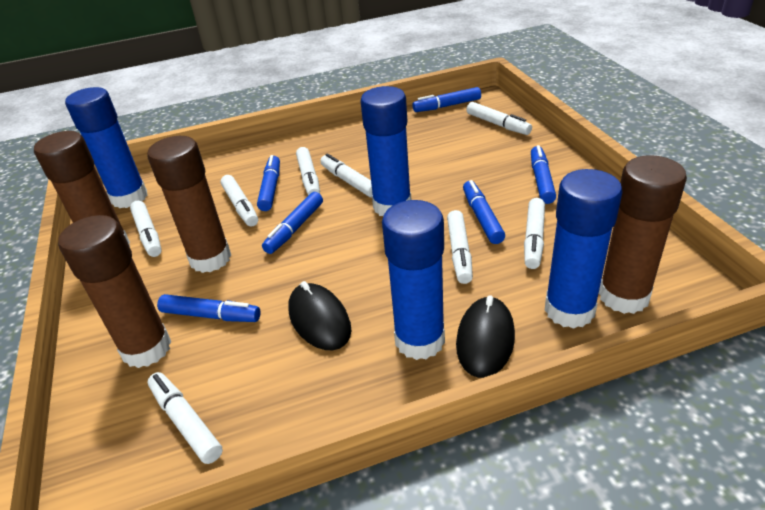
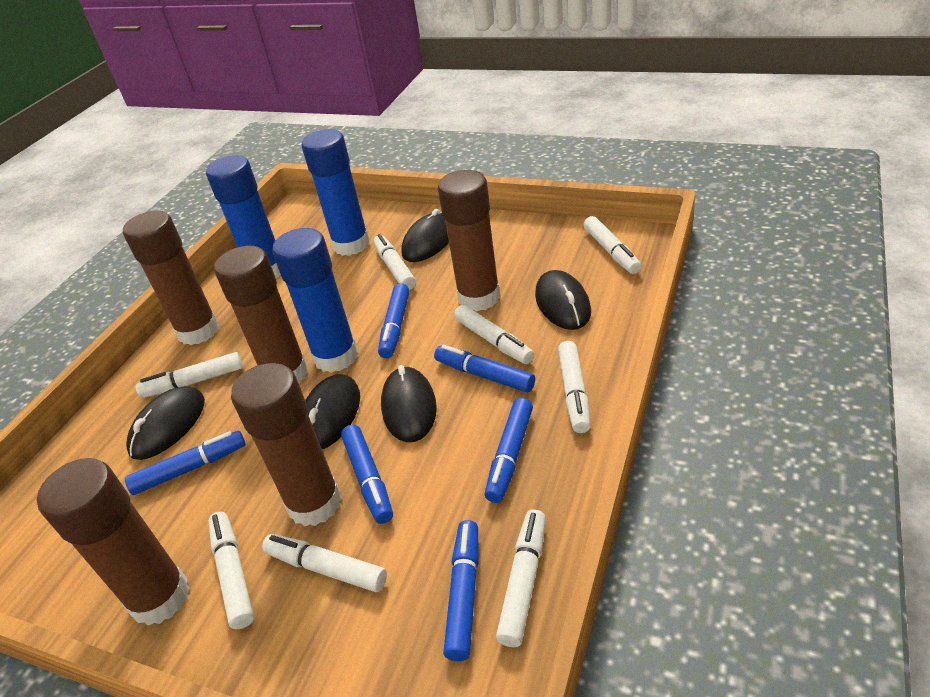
black mouse: 2 -> 5
blue glue stick: 4 -> 3
brown glue stick: 4 -> 5

